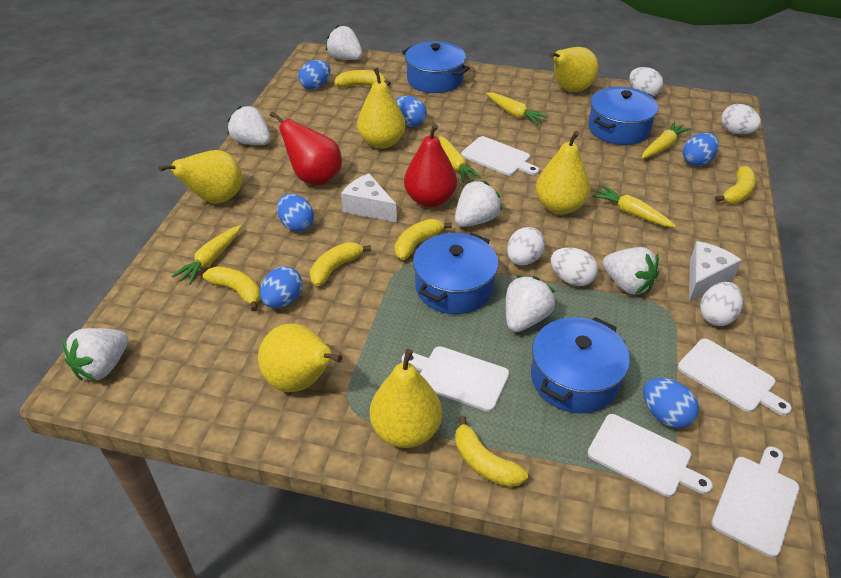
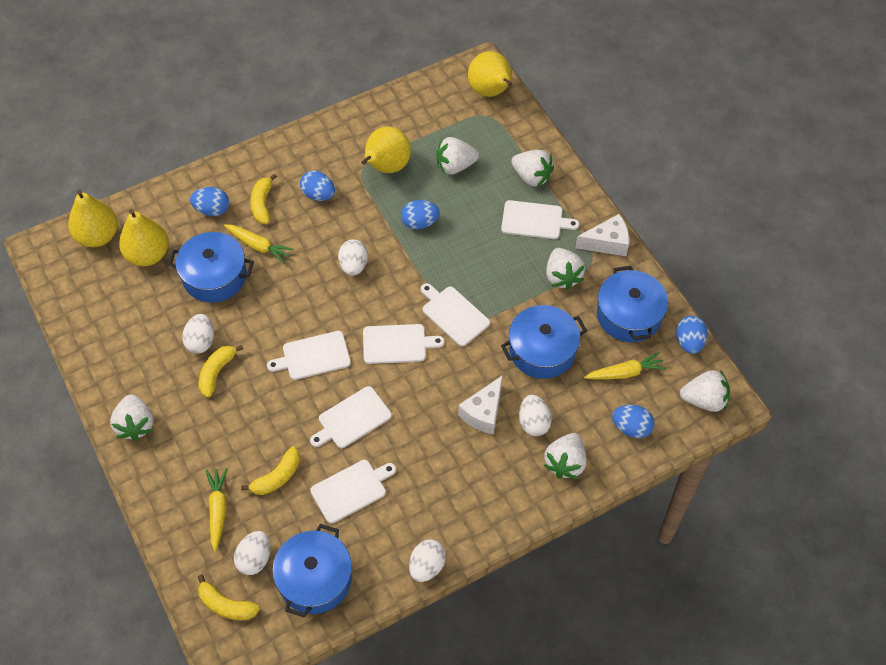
blue egg: 6 -> 5
red pear: 2 -> 0
white cutting board: 5 -> 6
yellow banana: 6 -> 4
yellow carrot: 5 -> 3
yellow pear: 6 -> 4

